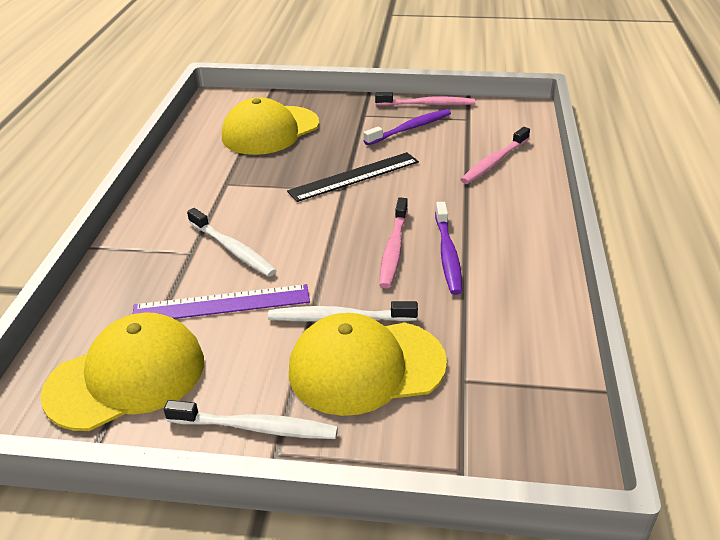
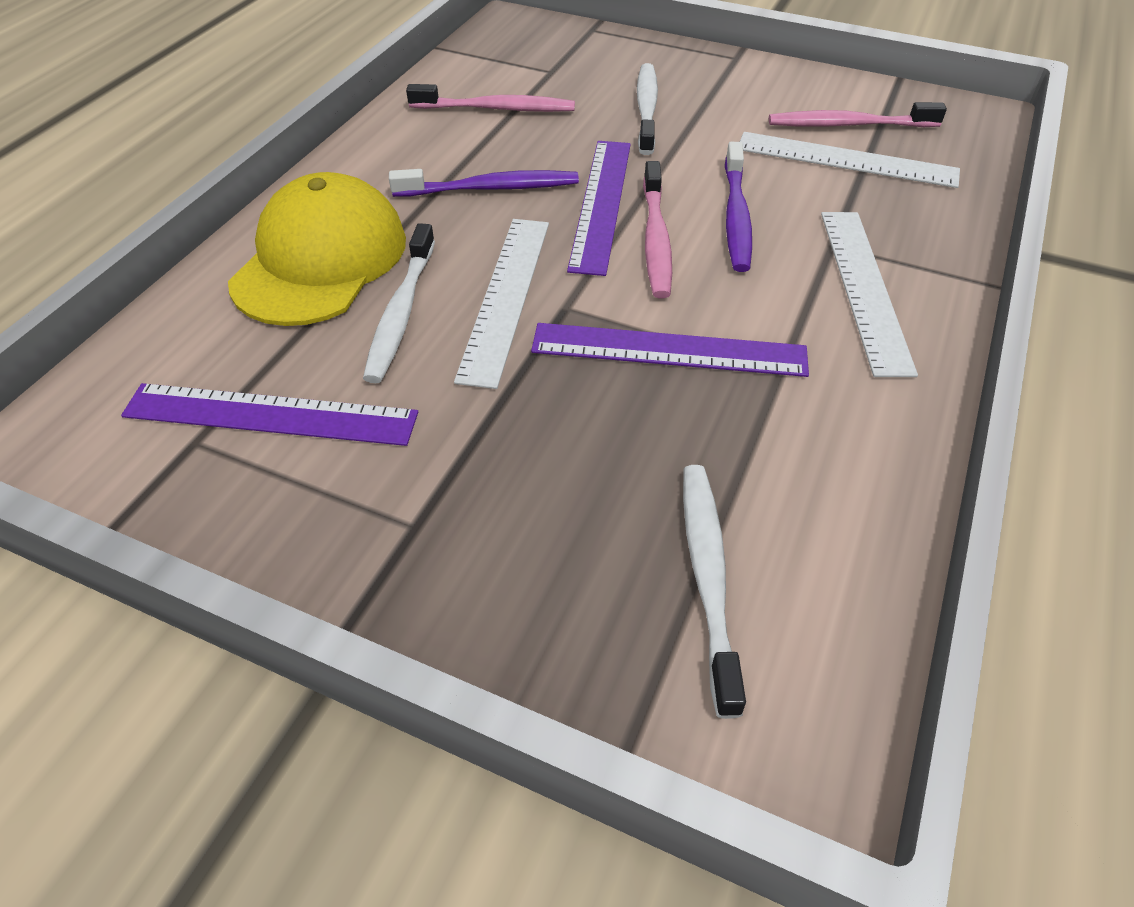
black ruler: 1 -> 0
purple ruler: 1 -> 3
white ruler: 0 -> 3
yellow cap: 3 -> 1

